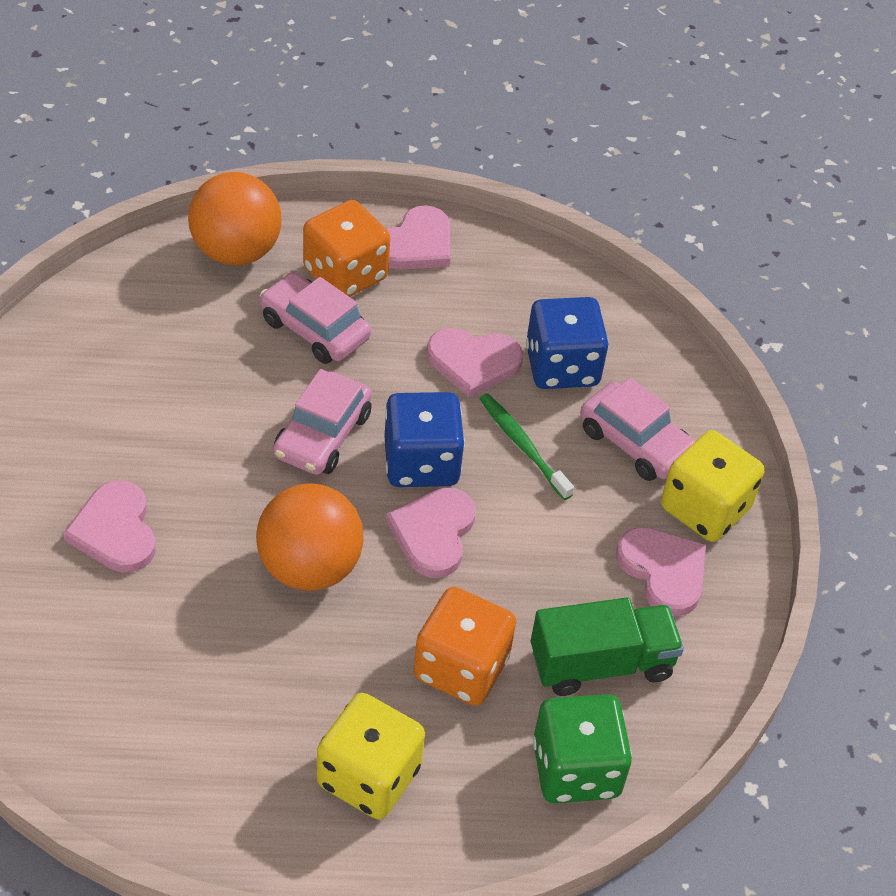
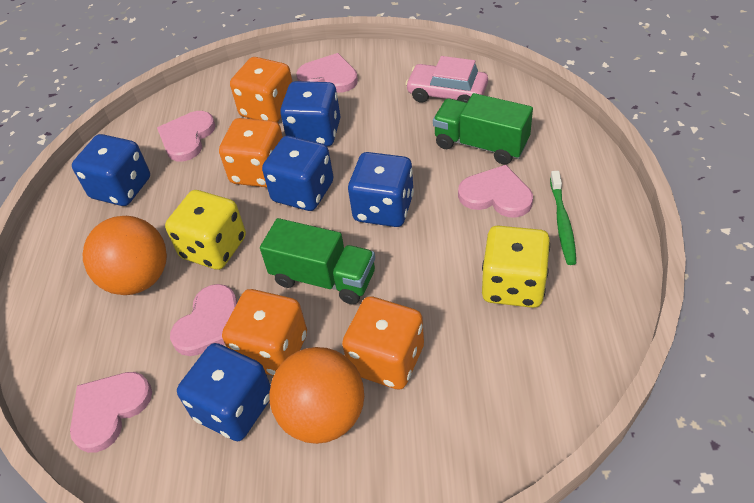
blue dice: 2 -> 5
green dice: 1 -> 0
green truck: 1 -> 2
orange dice: 2 -> 4
pink car: 3 -> 1

